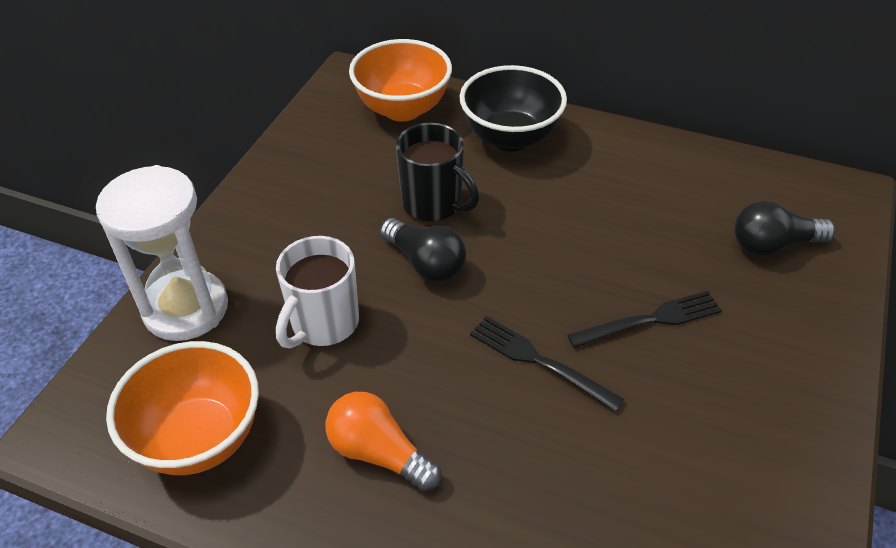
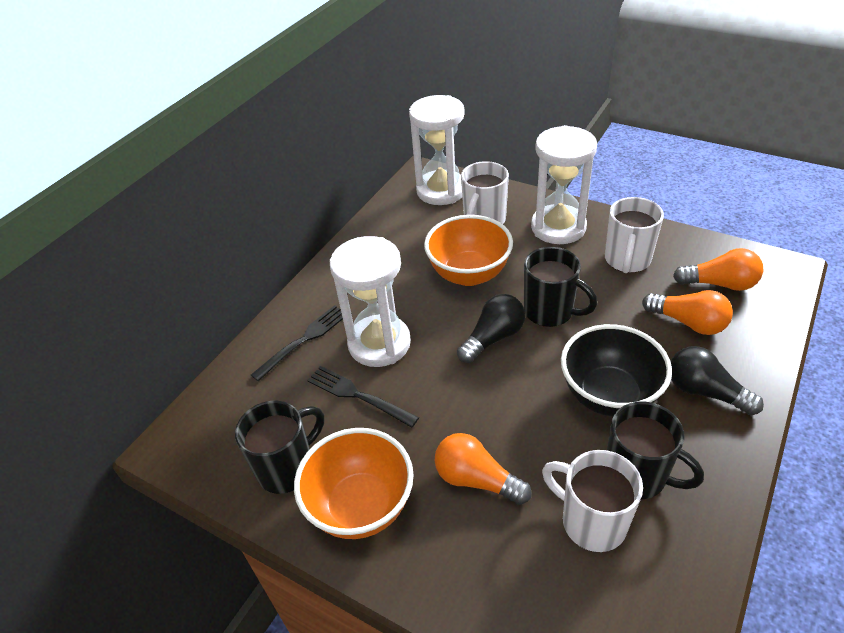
black mug: 1 -> 3
orange light bulb: 1 -> 3
white hourglass: 1 -> 3
white mug: 1 -> 3

